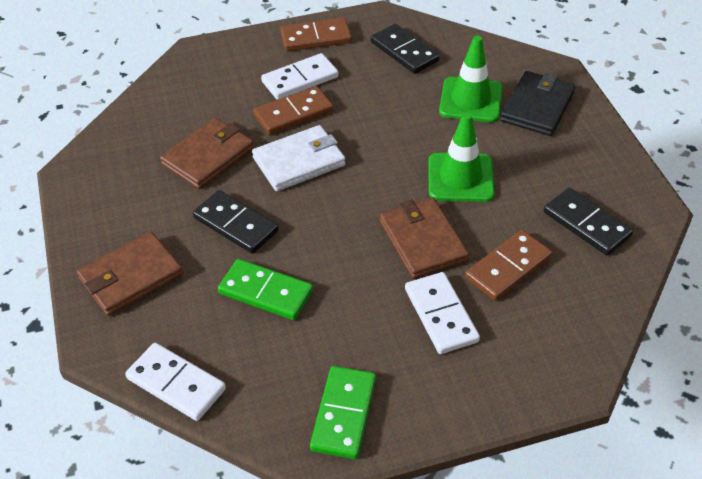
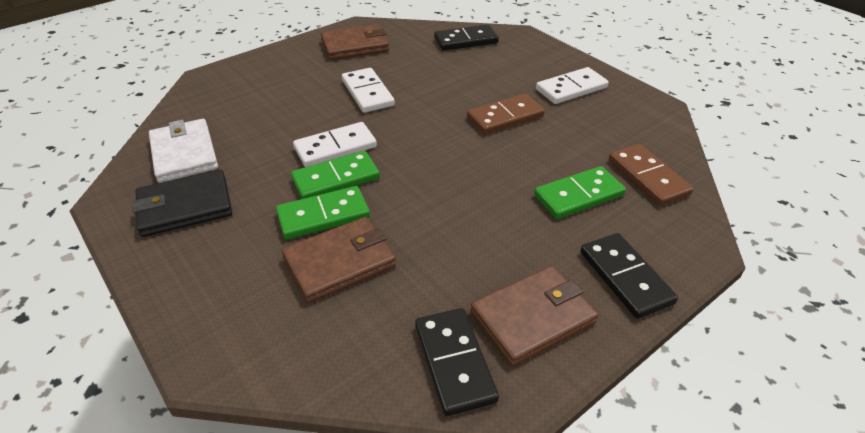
brown domino: 3 -> 2
green domino: 2 -> 3
green traffic cone: 2 -> 0

